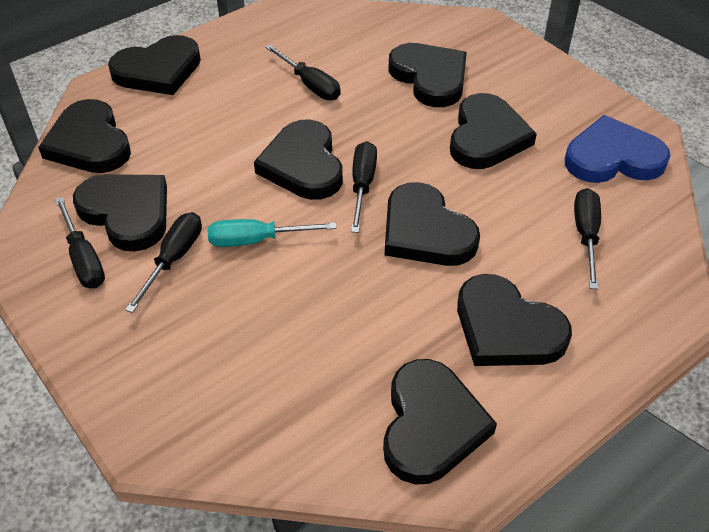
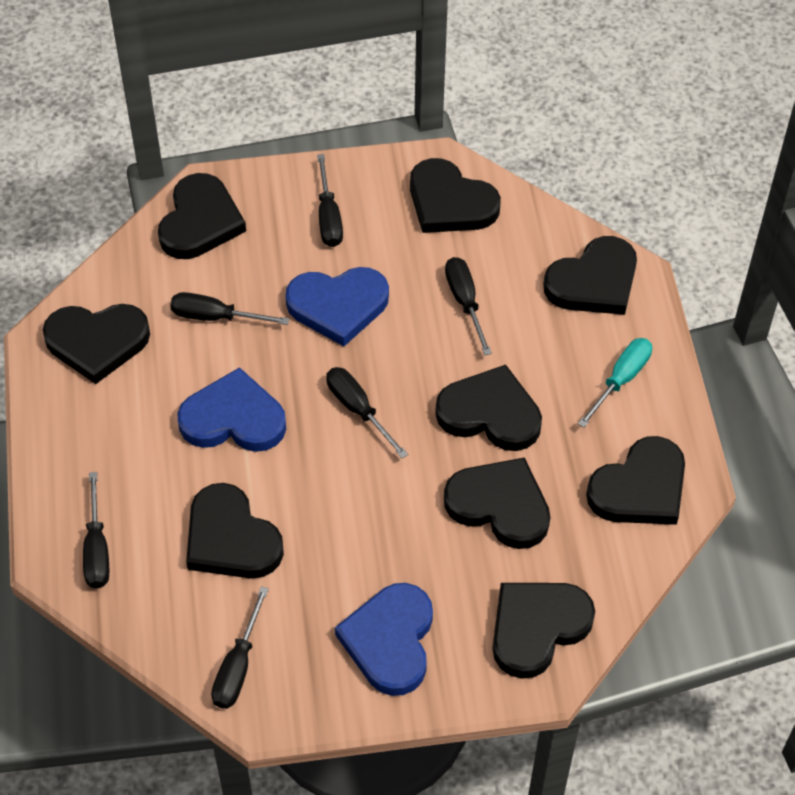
black screwdriver: 5 -> 6
blue heart: 1 -> 3

